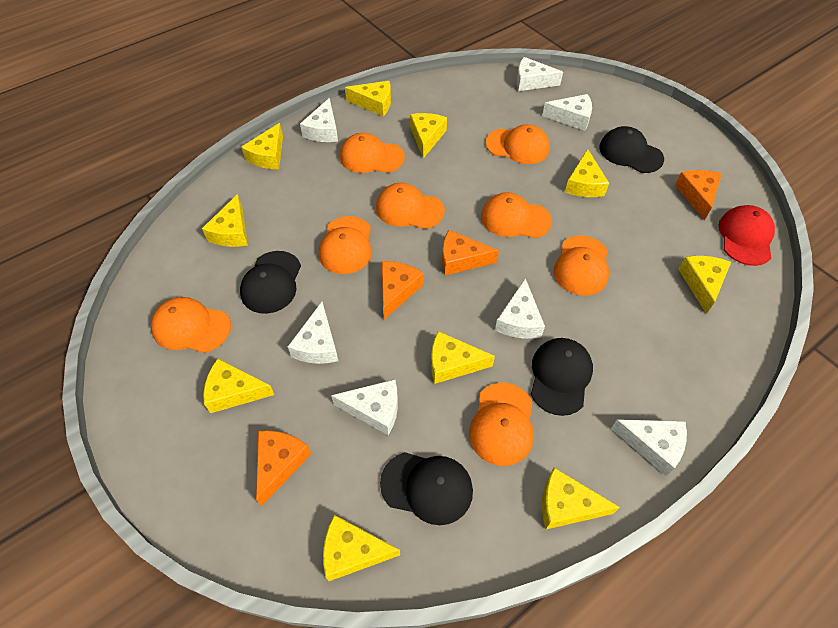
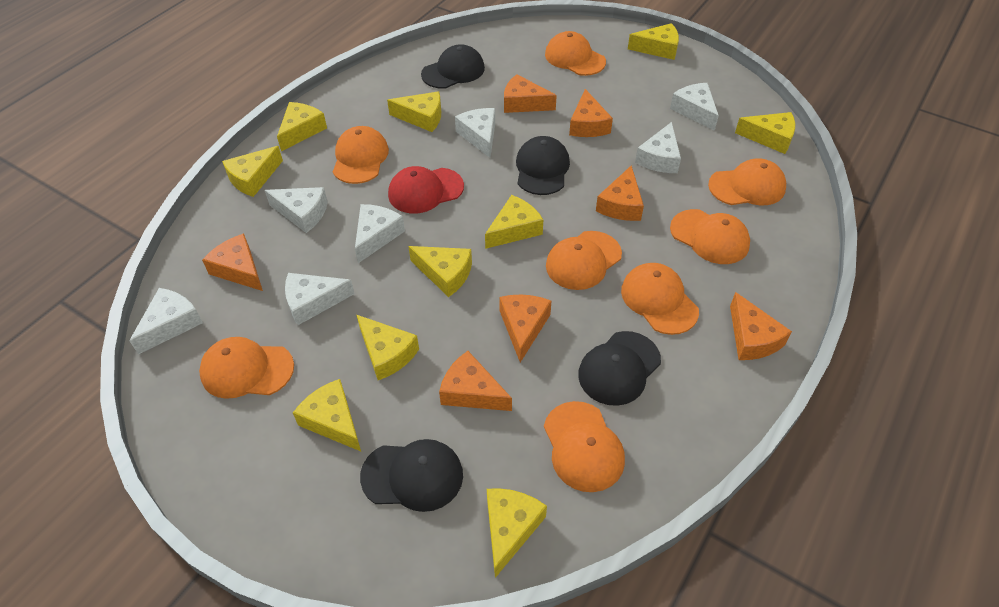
orange cheese: 4 -> 7

